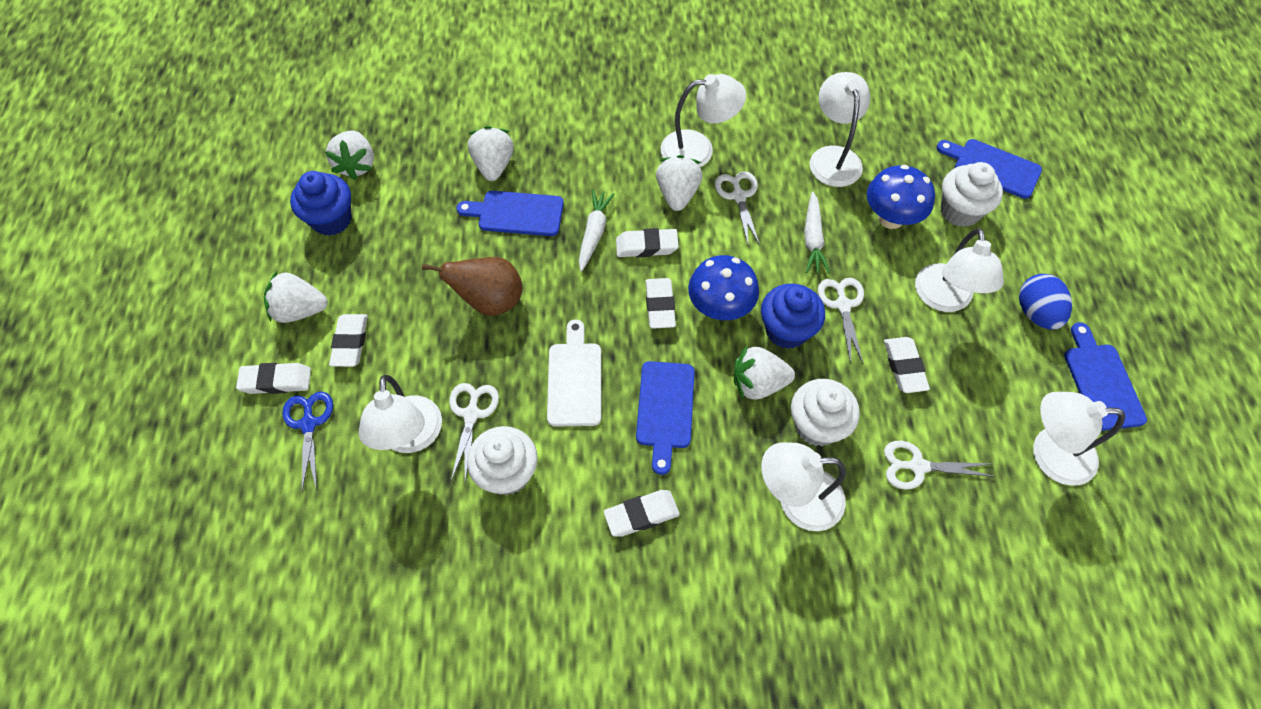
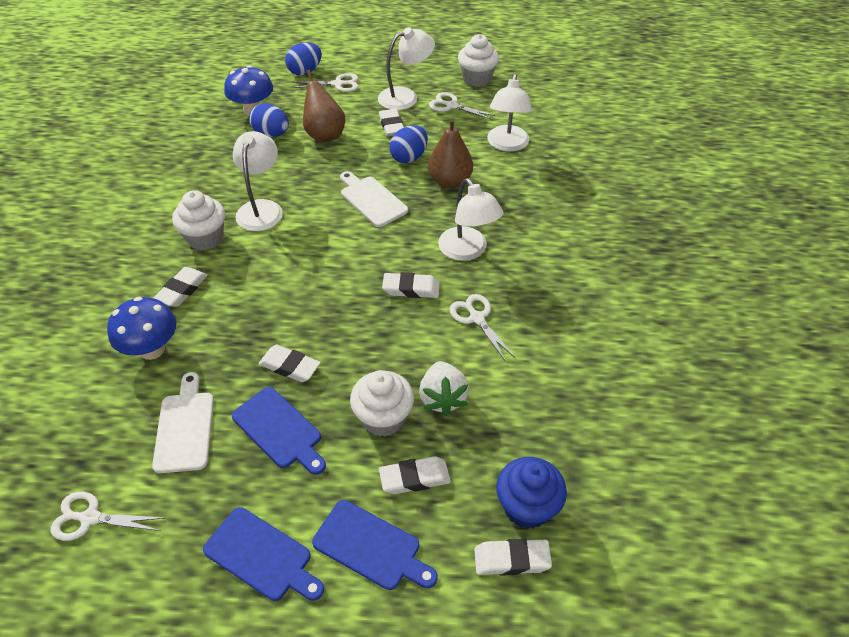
blue cupcake: 2 -> 1
blue cutting board: 4 -> 3
blue egg: 1 -> 3
blue scissors: 1 -> 0
brown pear: 1 -> 2
white carrot: 2 -> 0
white cutting board: 1 -> 2
white lamp: 6 -> 4
white strawberry: 5 -> 1

